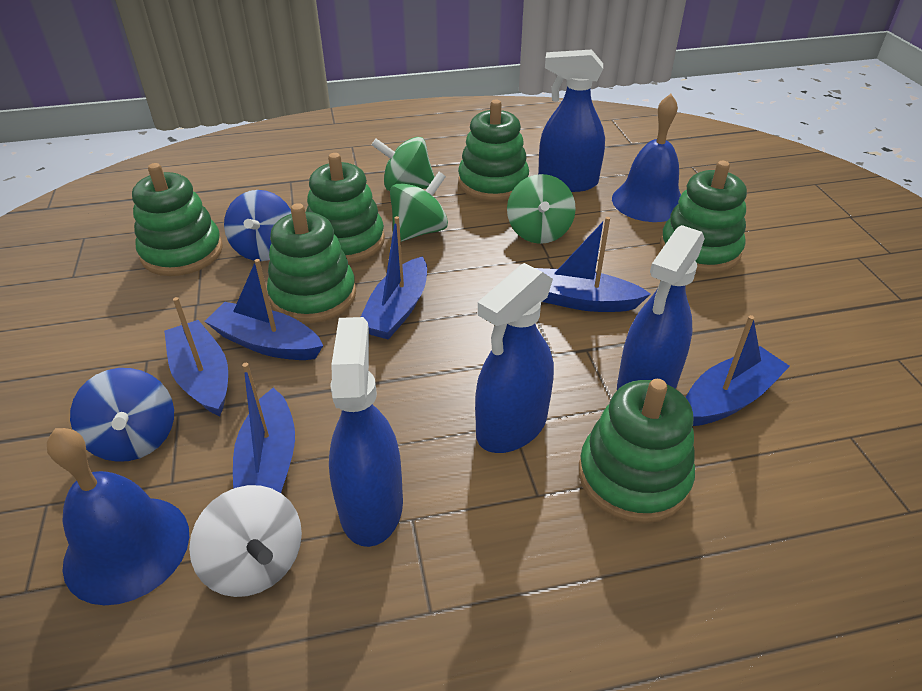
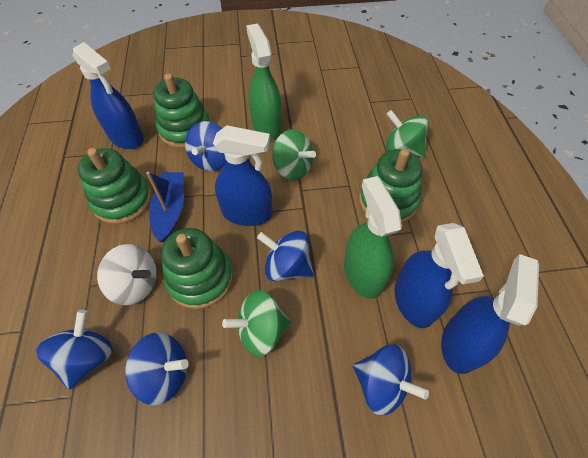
blue bell: 2 -> 0
blue boat: 6 -> 1
blue spinning top: 2 -> 5
green spray bottle: 0 -> 2
green stacking toy: 6 -> 4

